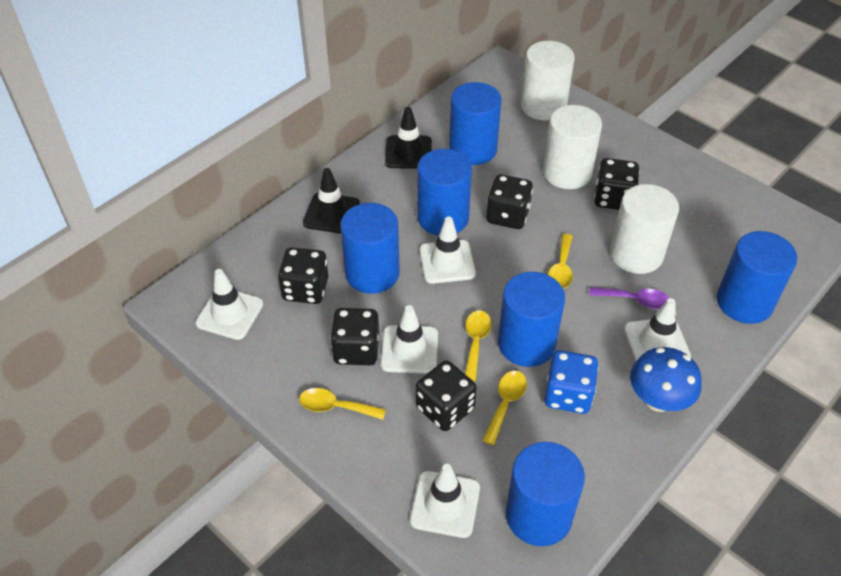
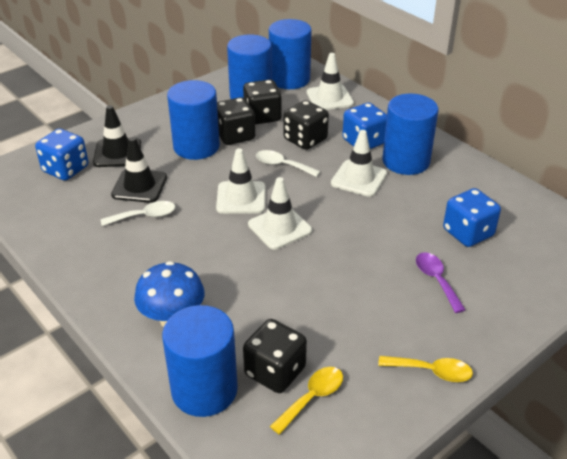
black dice: 5 -> 4
blue cylinder: 6 -> 5
blue dice: 1 -> 3
white cylinder: 3 -> 0
white spoon: 0 -> 2
white traffic cone: 5 -> 4
yellow spoon: 4 -> 2

